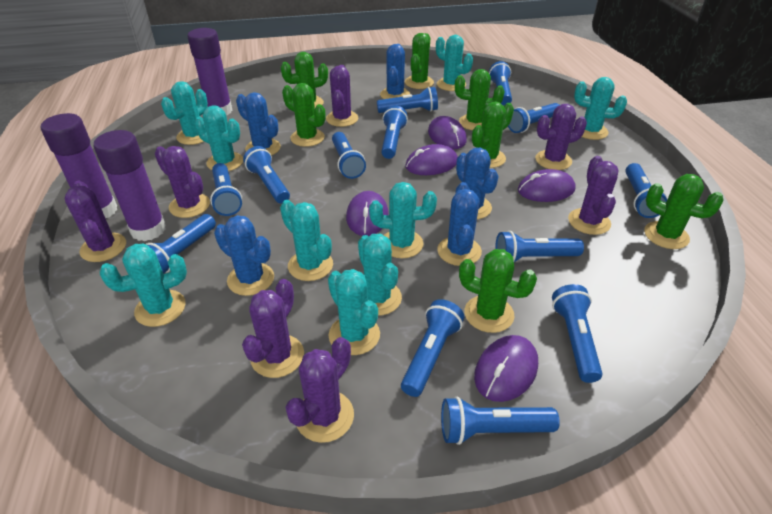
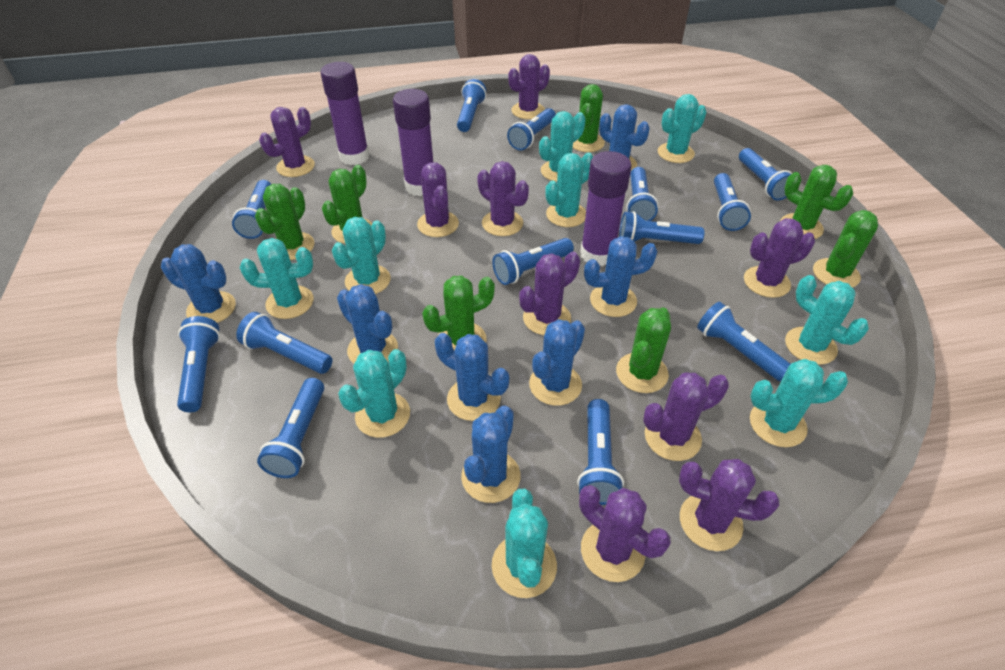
blue cactus: 5 -> 7
purple cactus: 7 -> 9
purple mouse: 5 -> 0

